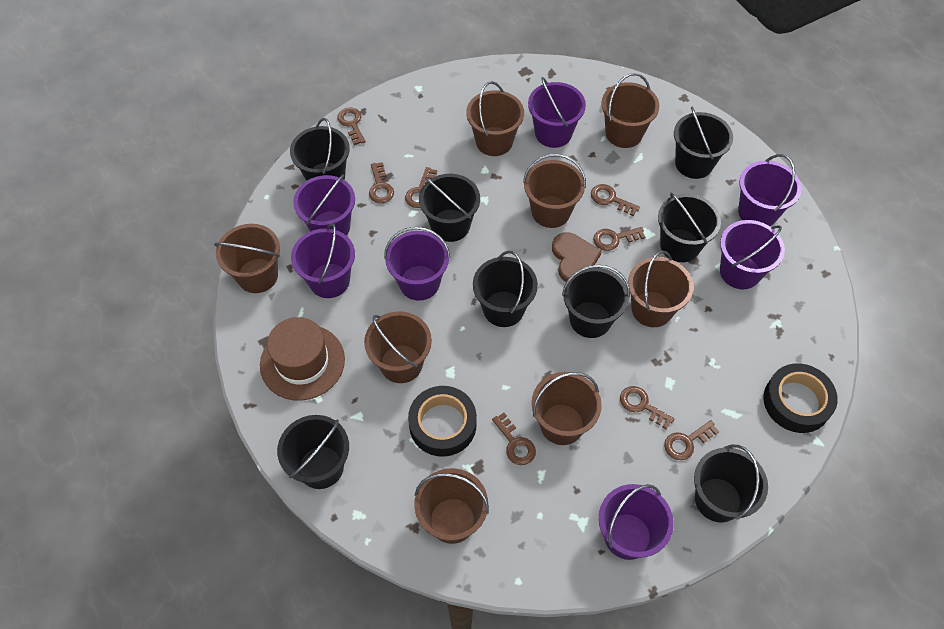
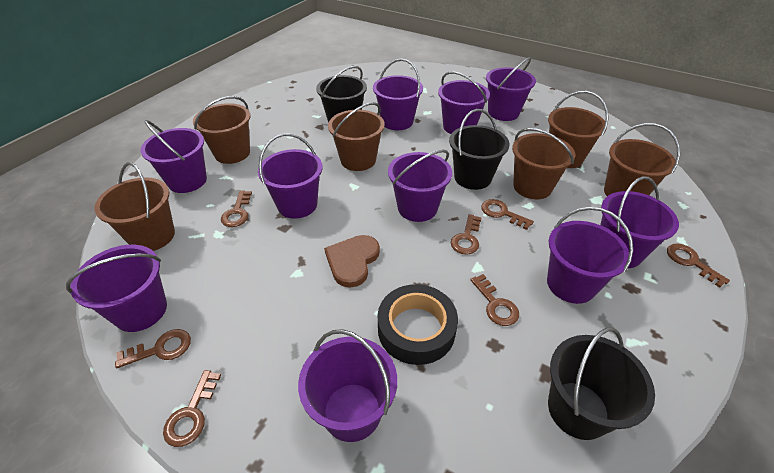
black bucket: 8 -> 3
black tape: 2 -> 1
brown bucket: 8 -> 6
brown hat: 1 -> 0
brown key: 8 -> 7
purple bucket: 7 -> 10

